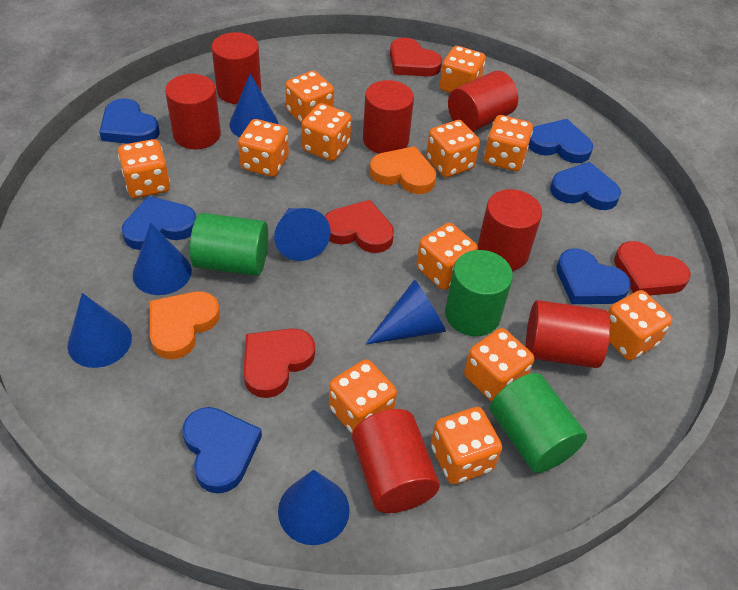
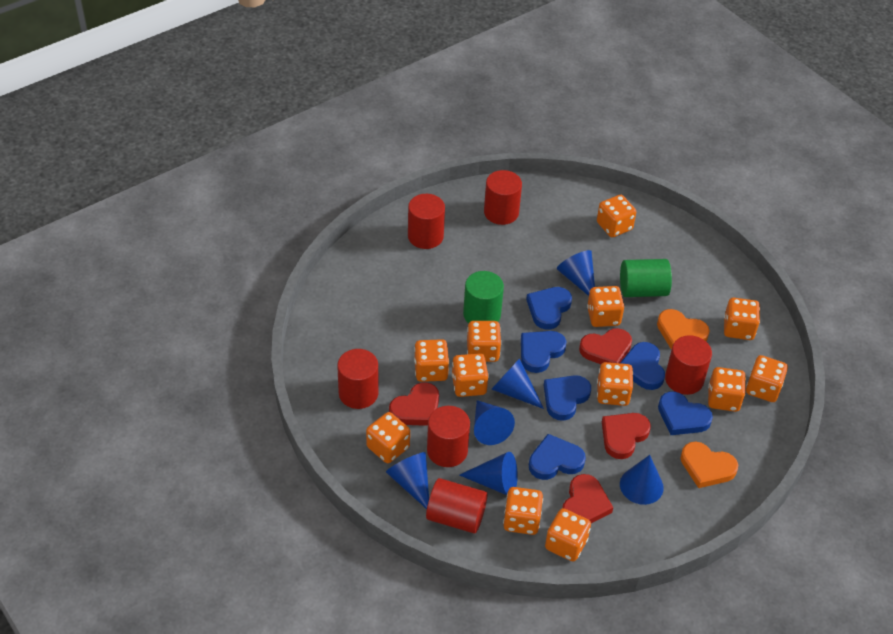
green cylinder: 3 -> 2
red cylinder: 7 -> 6

